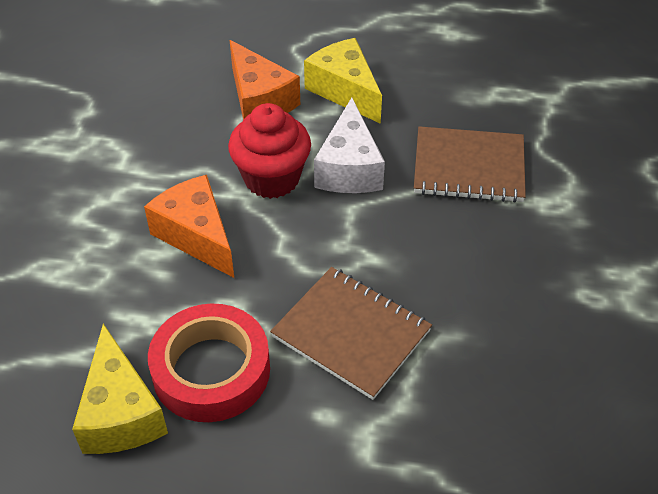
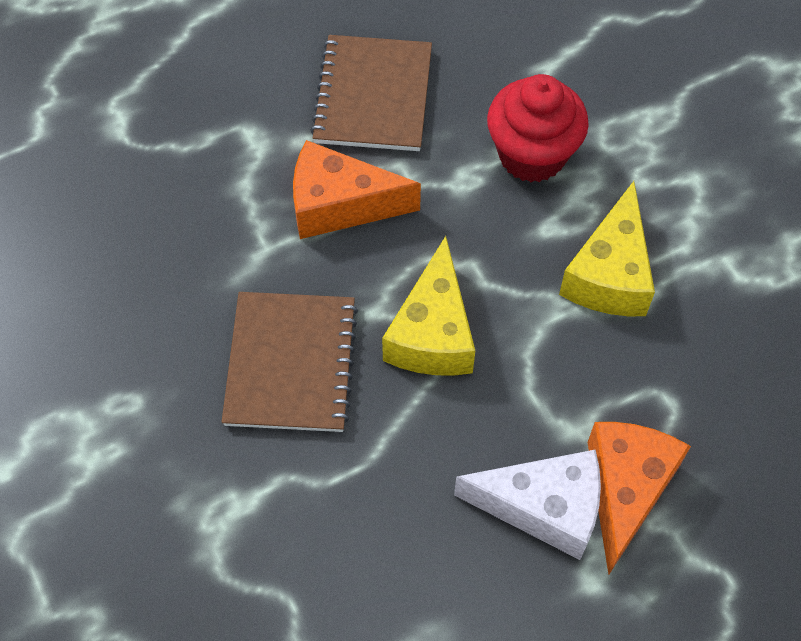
red tape: 1 -> 0

